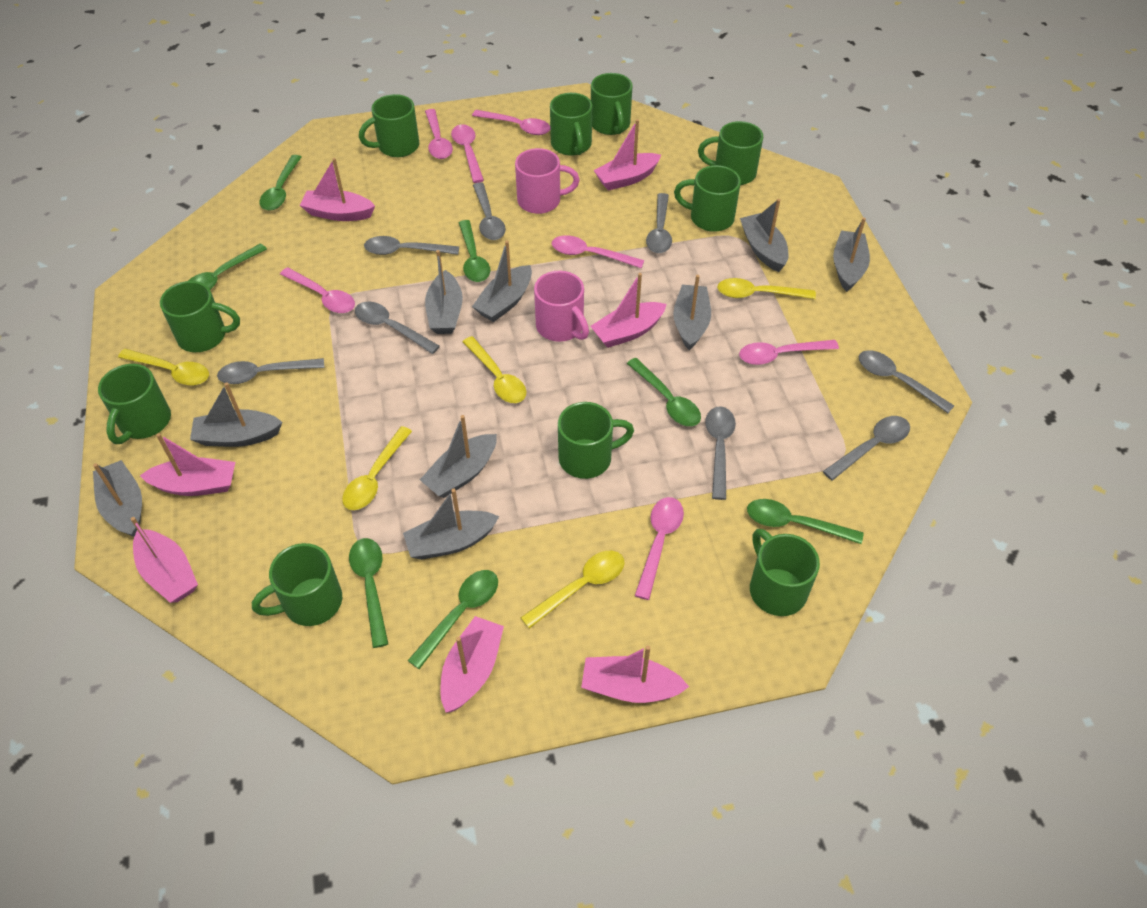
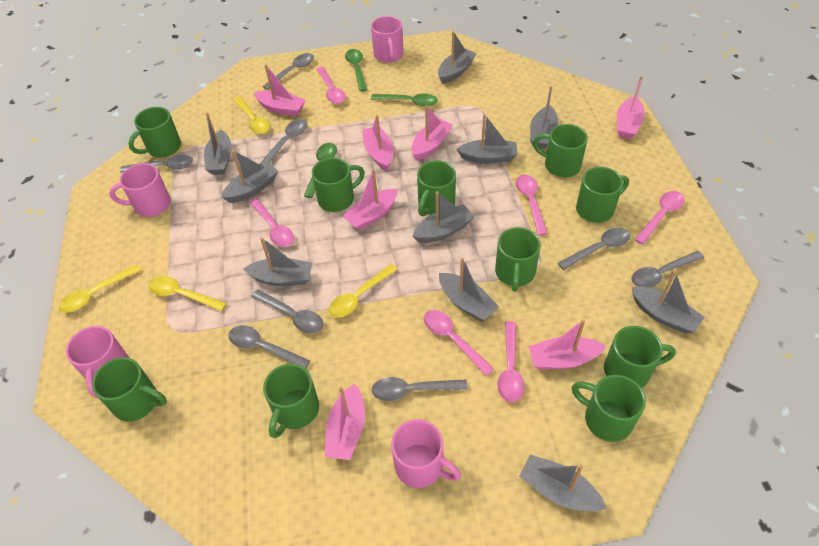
green spoon: 7 -> 3
grey boat: 9 -> 10
pink mug: 2 -> 4
pink spoon: 7 -> 6
yellow spoon: 5 -> 4

